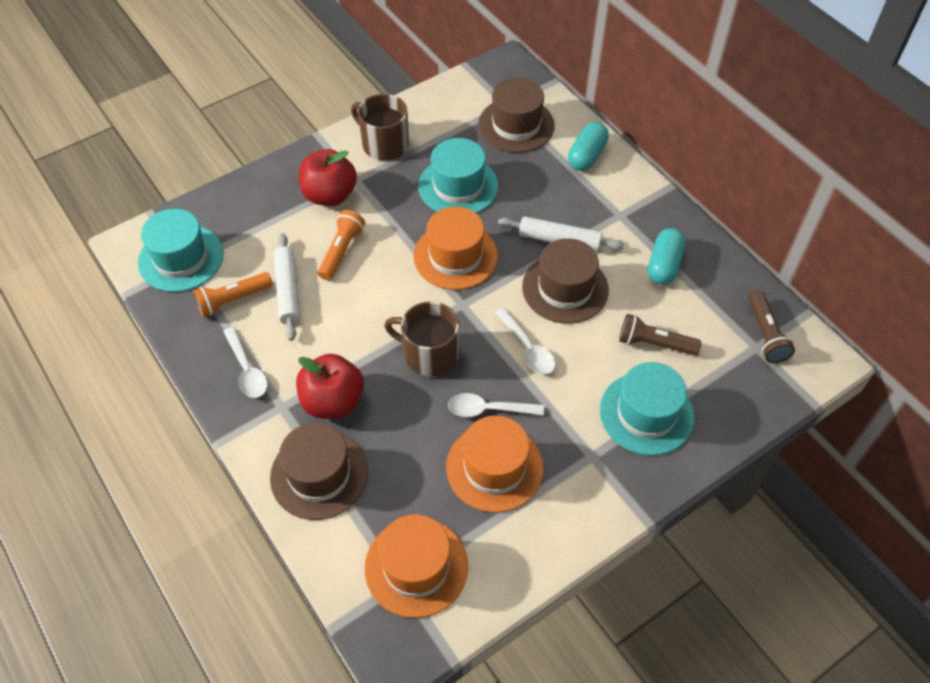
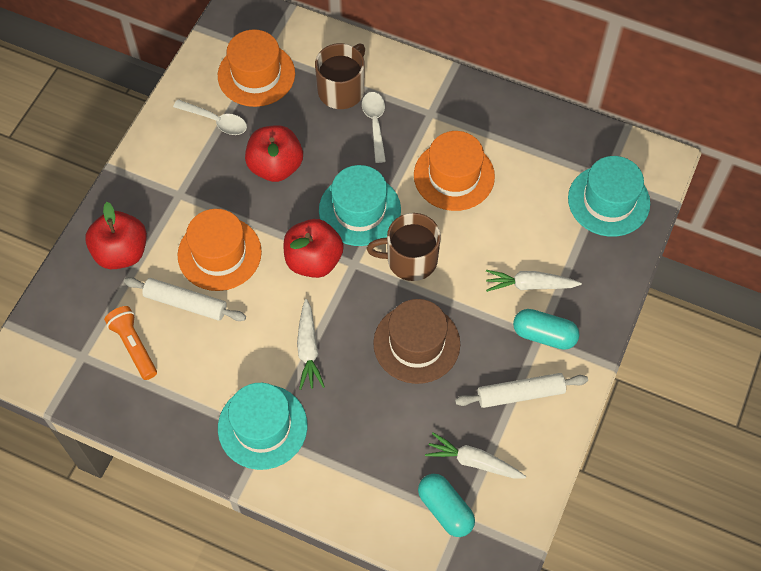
brown flashlight: 2 -> 0
brown hat: 3 -> 1
orange flashlight: 2 -> 1
red apple: 2 -> 3
white carrot: 0 -> 3
white spoon: 3 -> 2

